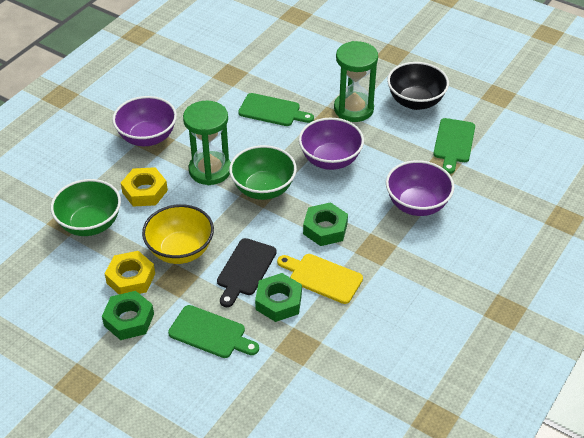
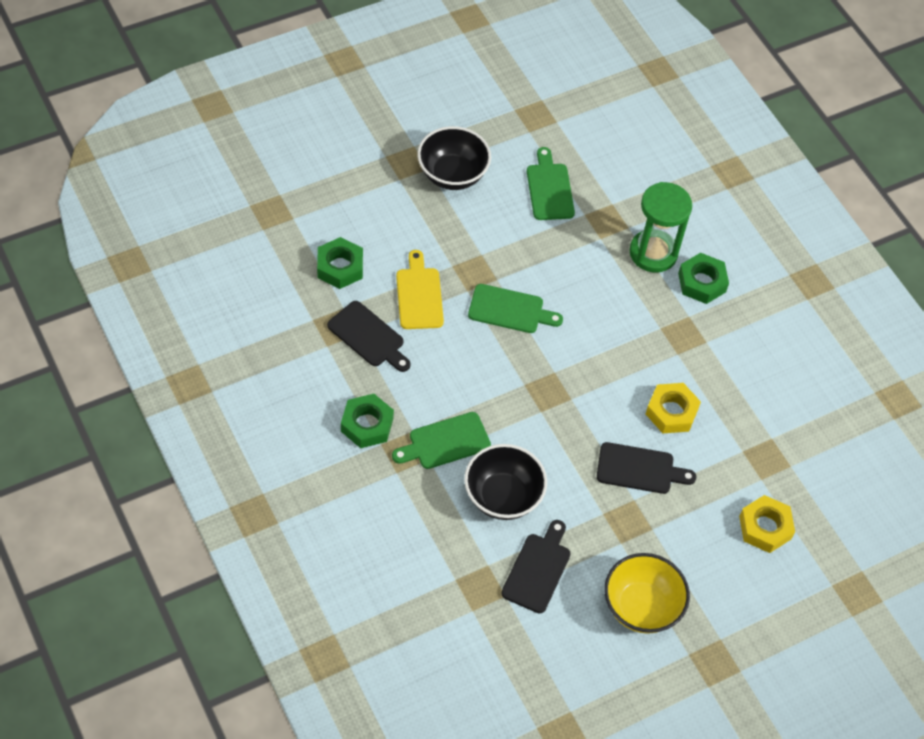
black bowl: 1 -> 2
black cutting board: 1 -> 3
green bowl: 2 -> 0
green hourglass: 2 -> 1
purple bowl: 3 -> 0

